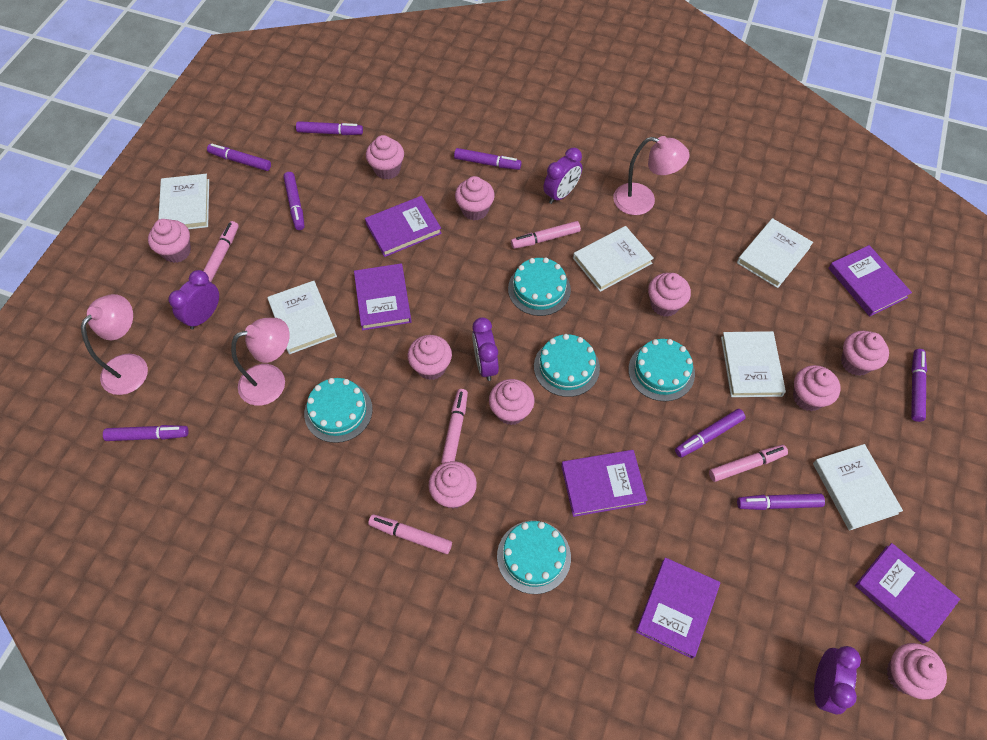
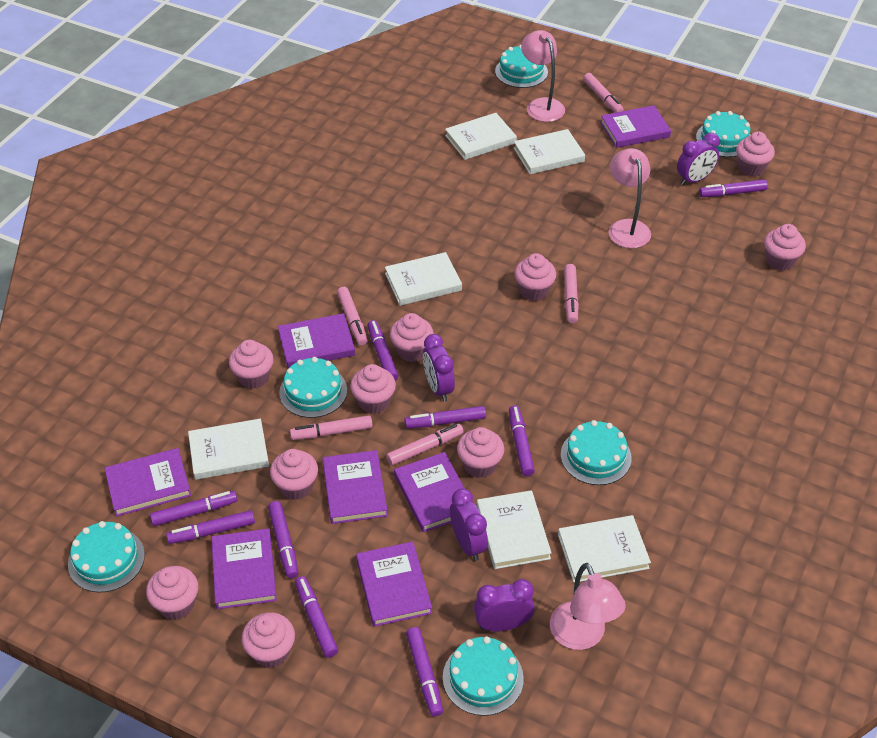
purple book: 6 -> 7
purple marker: 8 -> 9
turquoise cake: 5 -> 6

